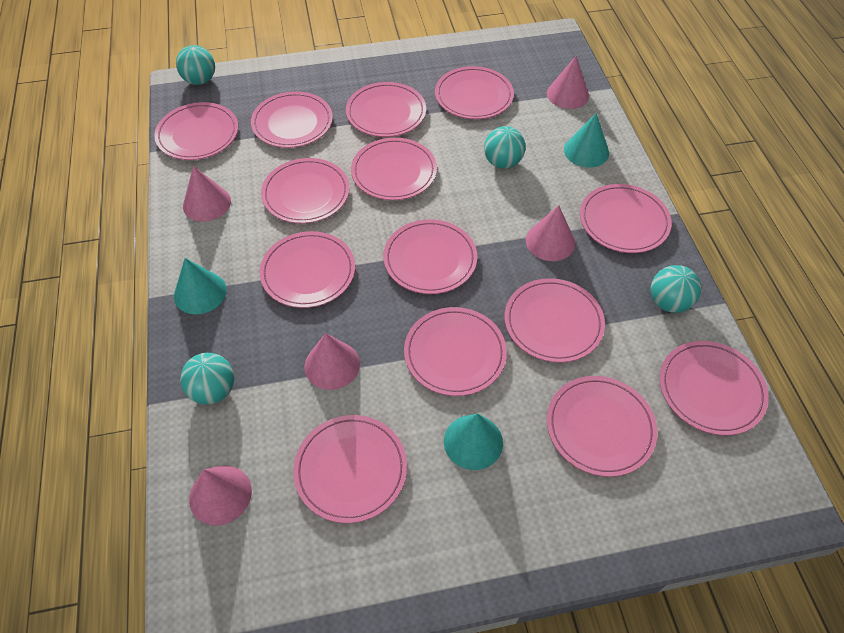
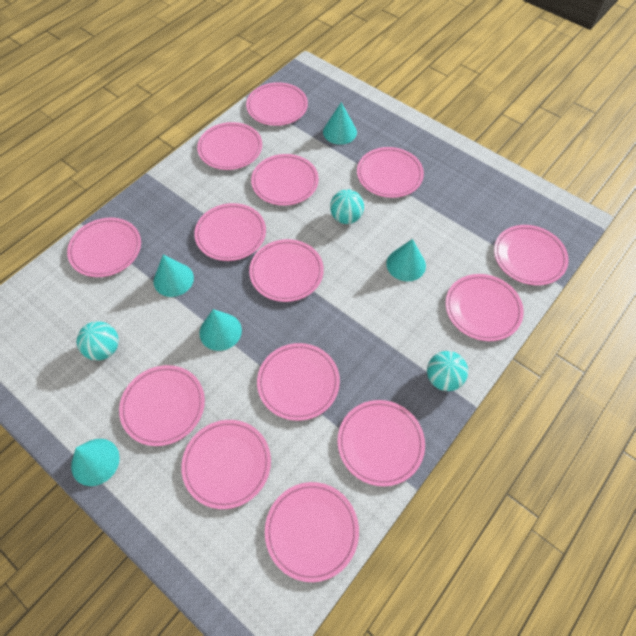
pink cone: 5 -> 0
turquoise ball: 4 -> 3
turquoise cone: 3 -> 5

